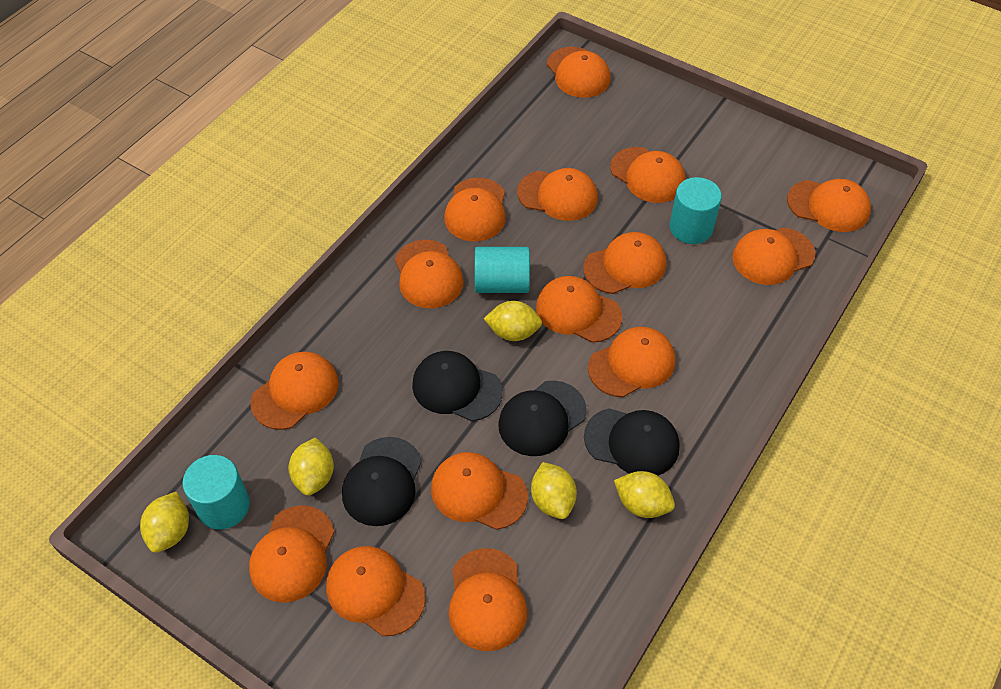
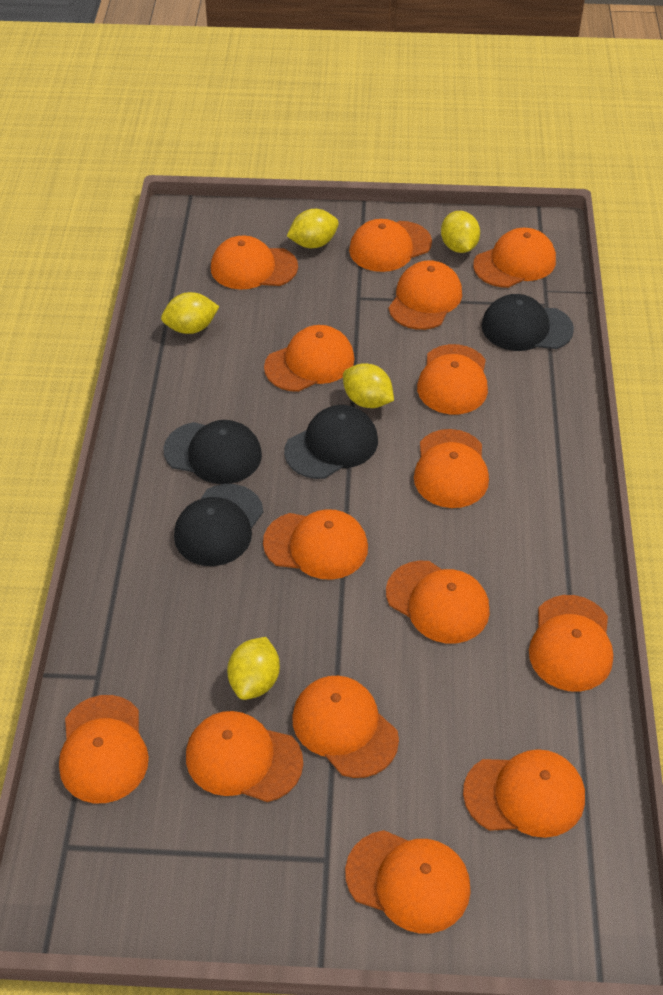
turquoise cylinder: 3 -> 0

